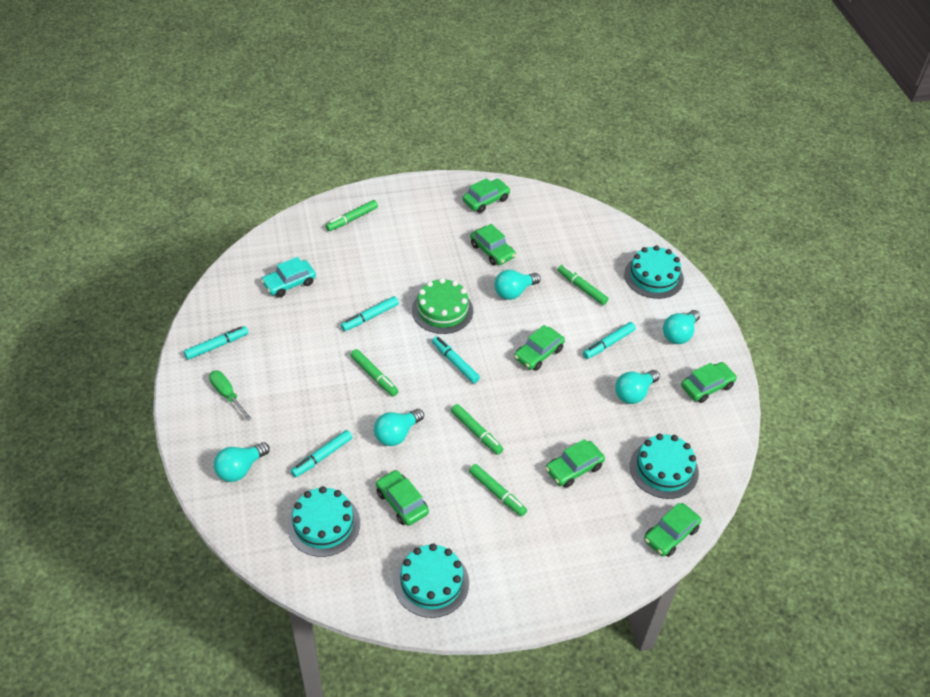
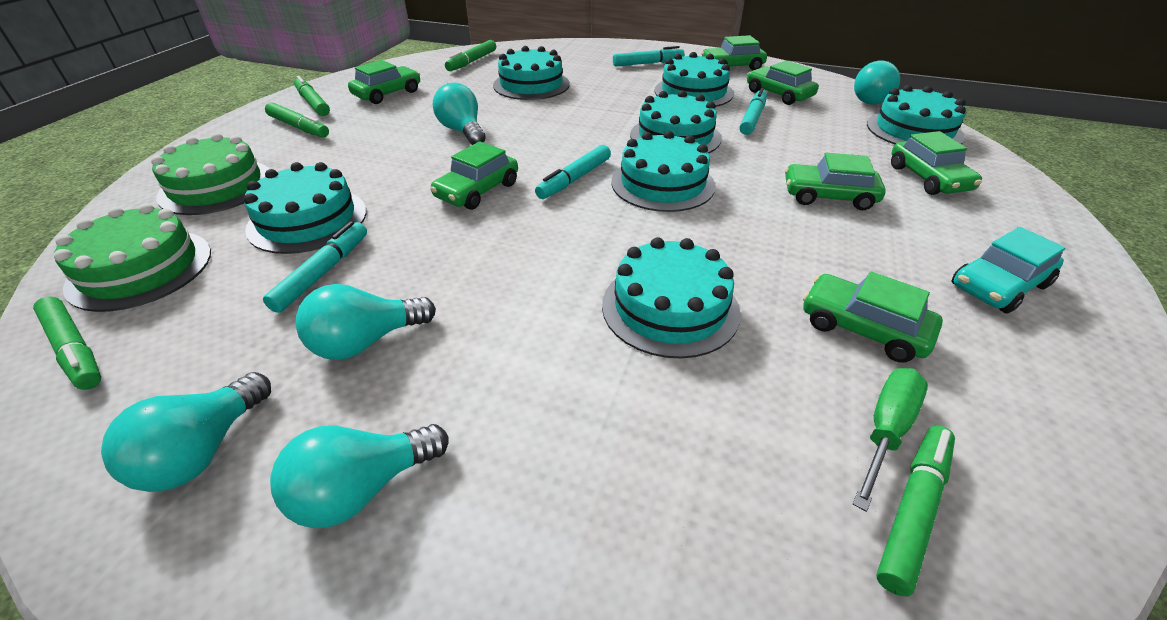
green cake: 1 -> 2
turquoise cake: 4 -> 7
turquoise marker: 5 -> 4

